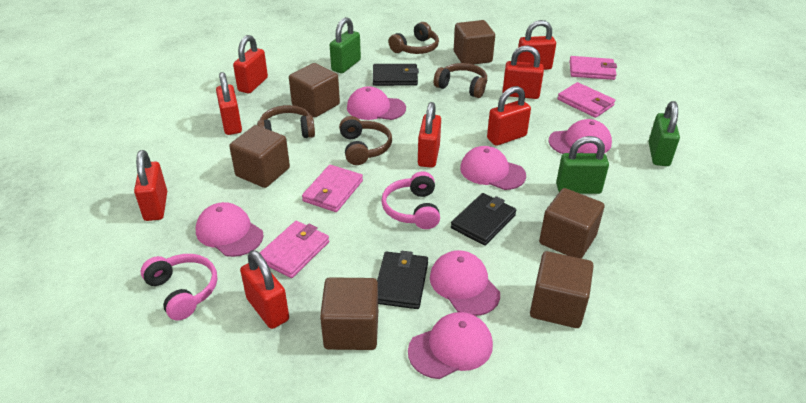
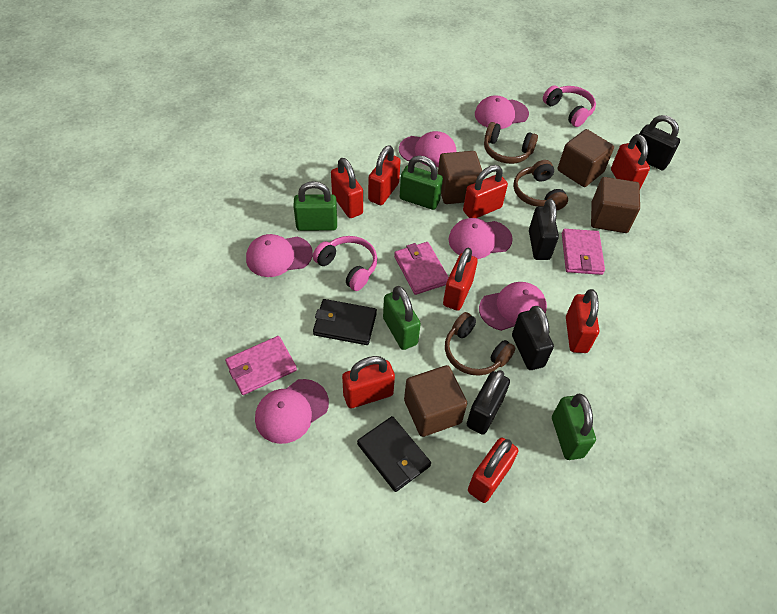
black padlock: 0 -> 4
black wallet: 3 -> 2
brown cube: 6 -> 4
brown headphones: 4 -> 3
green padlock: 3 -> 4
pink wallet: 4 -> 3

